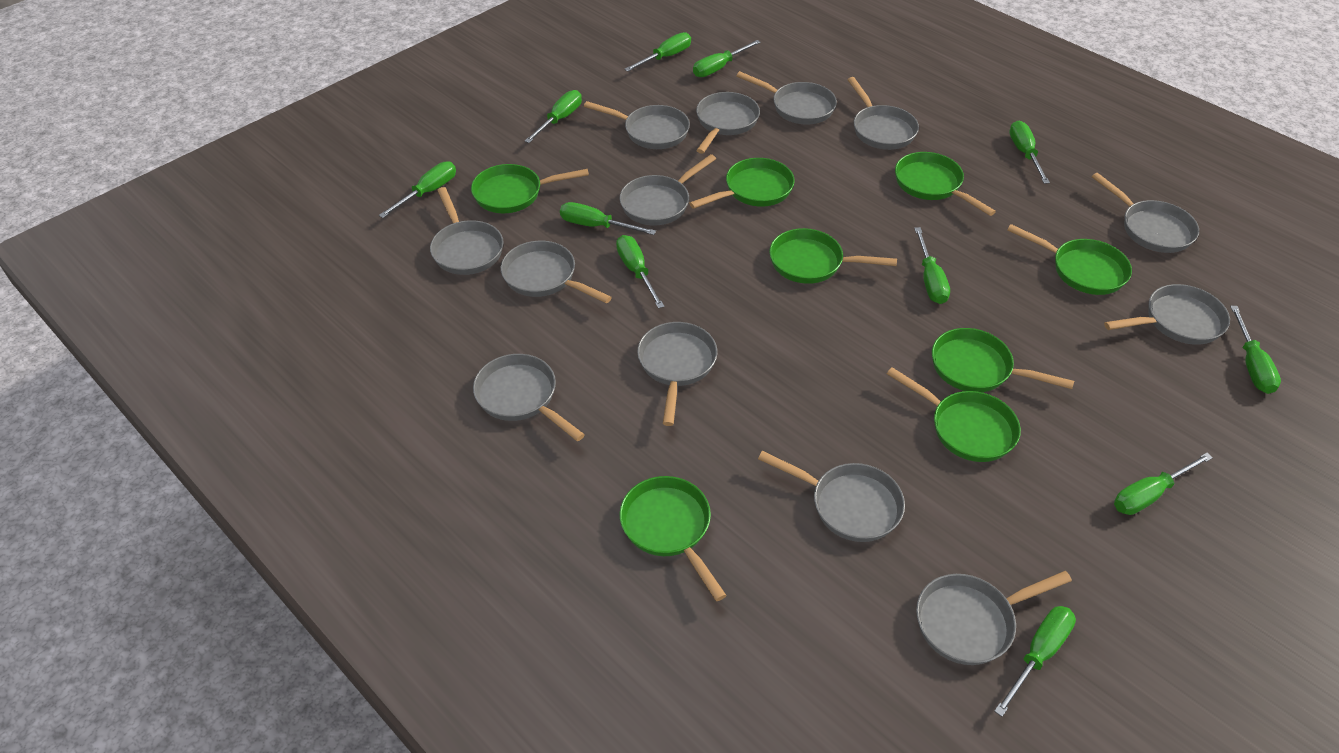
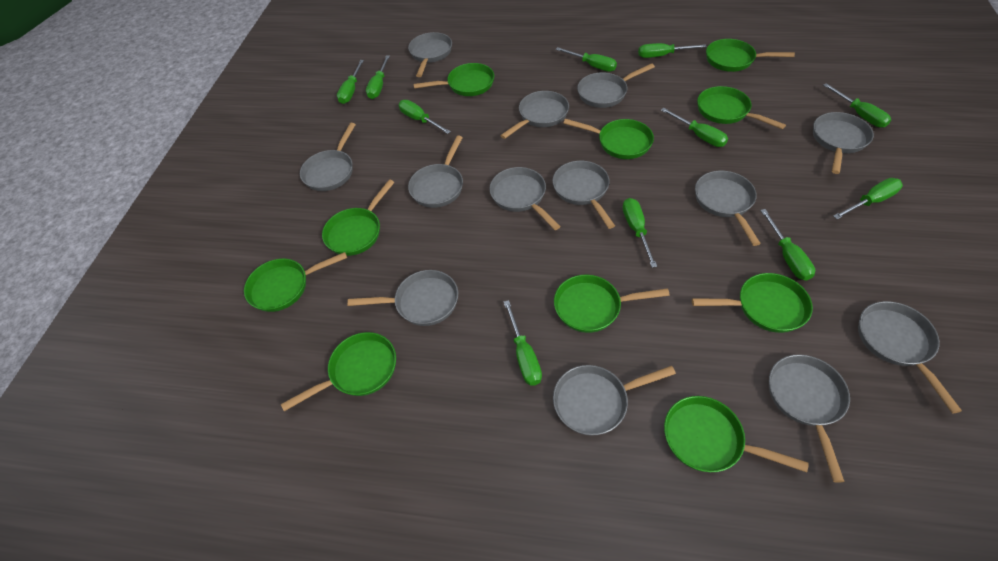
green pan: 8 -> 10

